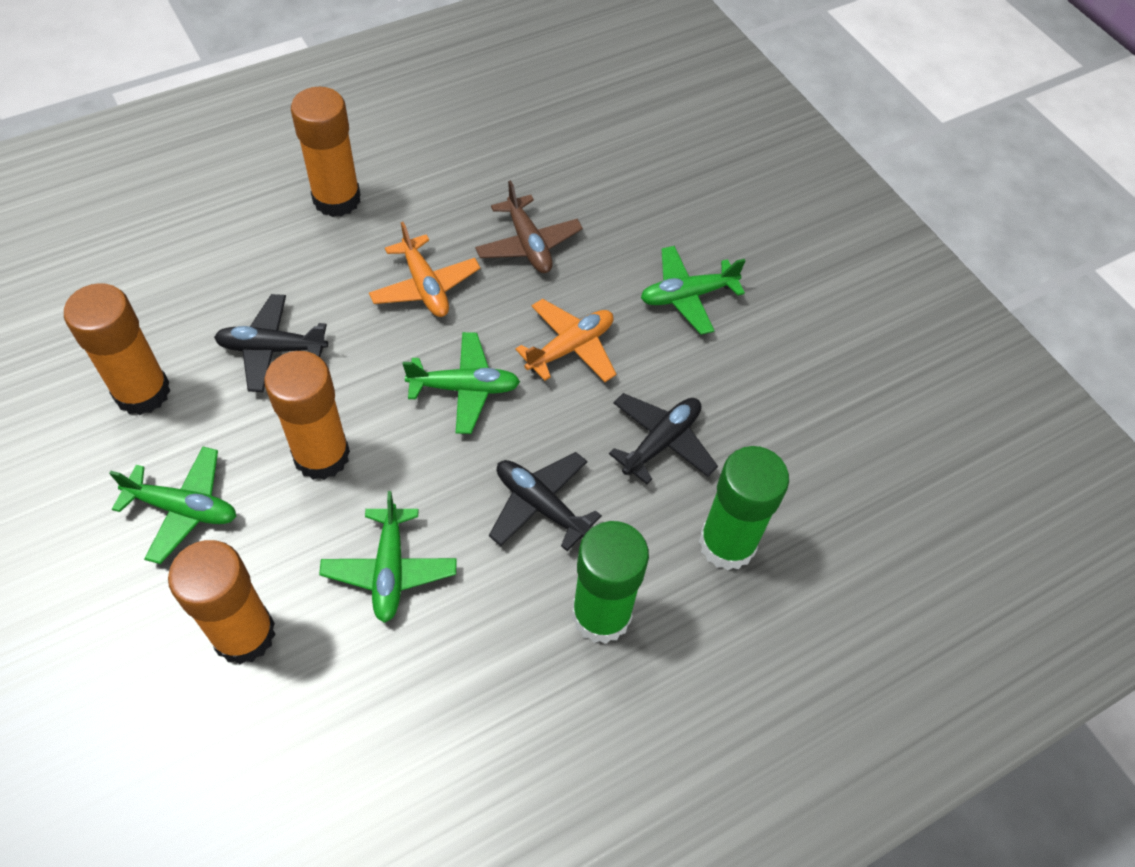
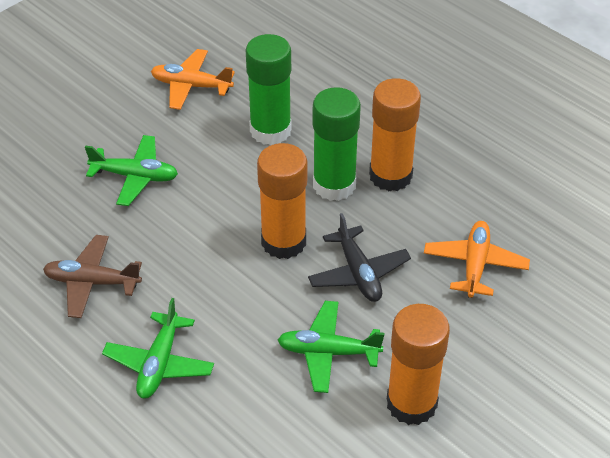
black plane: 3 -> 1
green plane: 4 -> 3
orange glue stick: 4 -> 3

